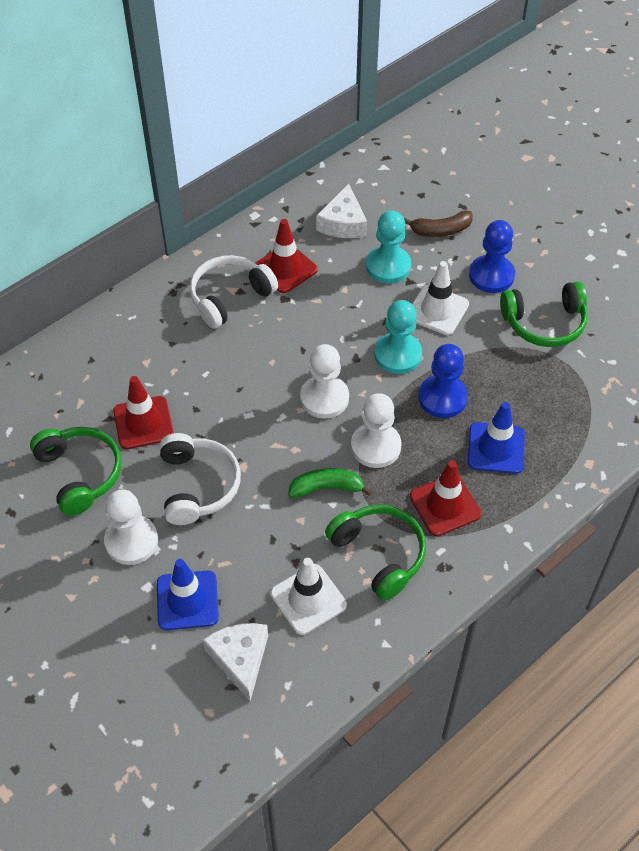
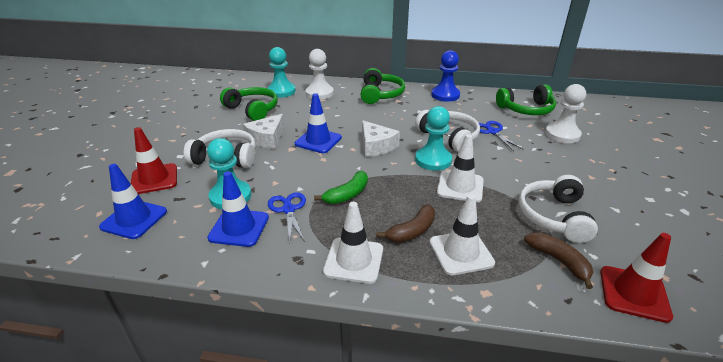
blue pawn: 2 -> 1
blue scissors: 0 -> 2
blue traffic cone: 2 -> 3
brown banana: 1 -> 2
red traffic cone: 3 -> 2
turquoise pawn: 2 -> 3
white headphones: 2 -> 3
white pawn: 3 -> 2
white traffic cone: 2 -> 3

